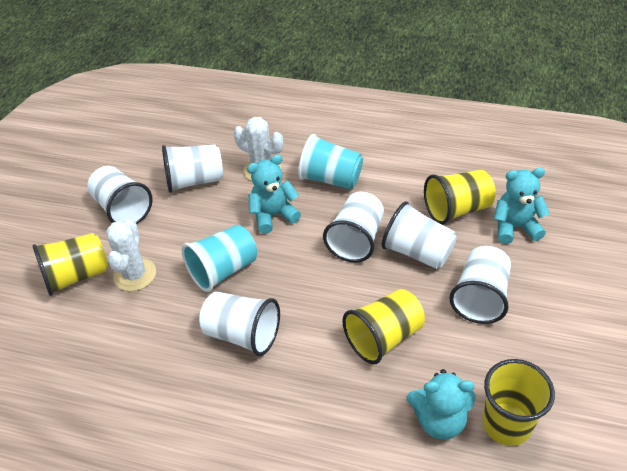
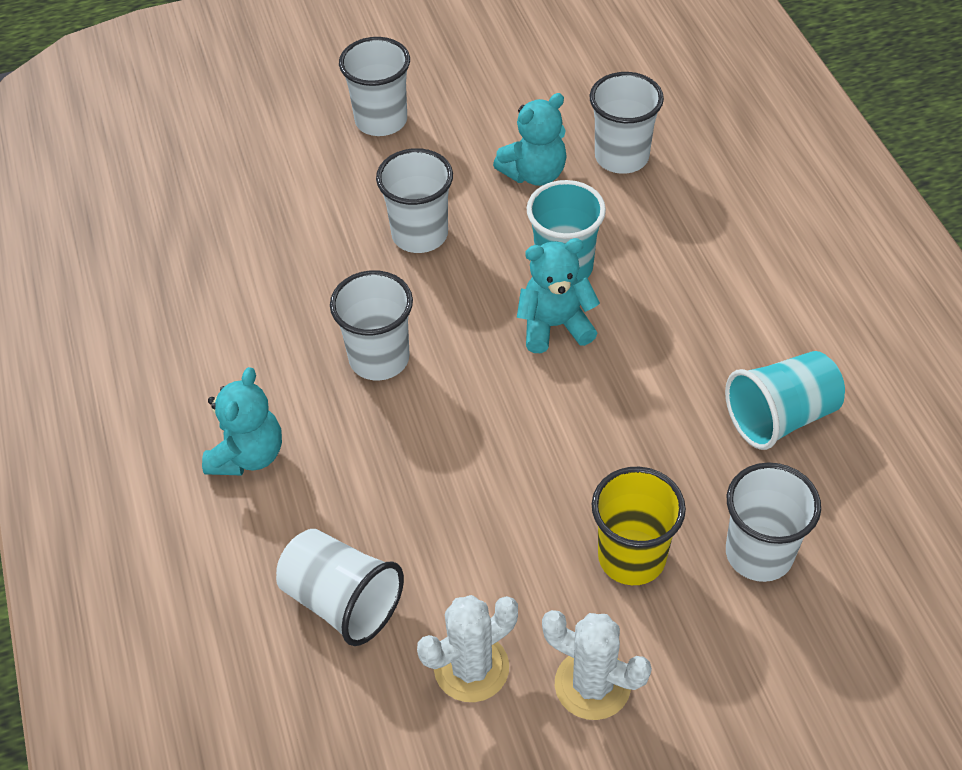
yellow cup: 4 -> 1

